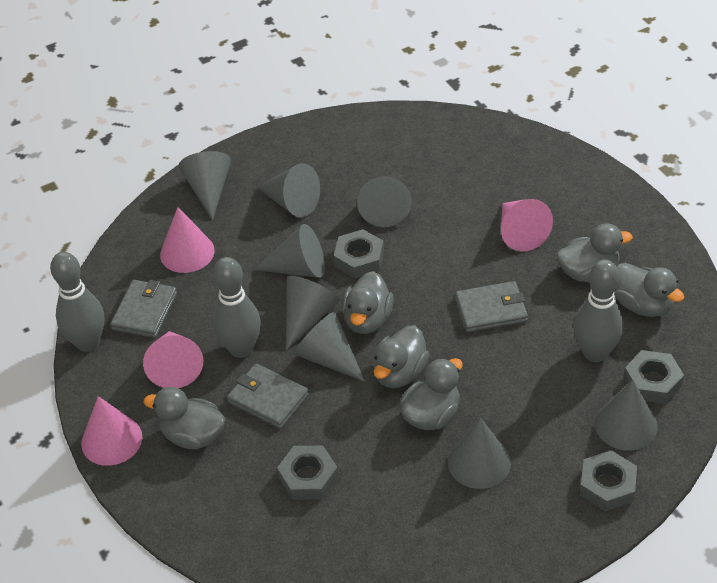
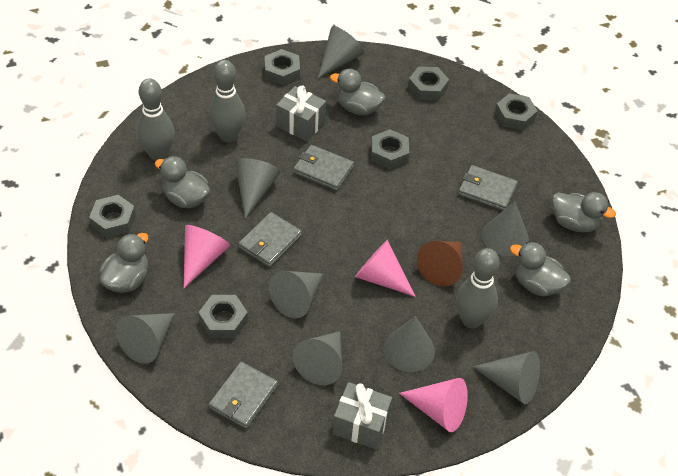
brown cone: 0 -> 1
grey duck: 6 -> 5
grey gift: 0 -> 2
grey nut: 4 -> 6
grey wallet: 3 -> 4
pink cone: 4 -> 3

